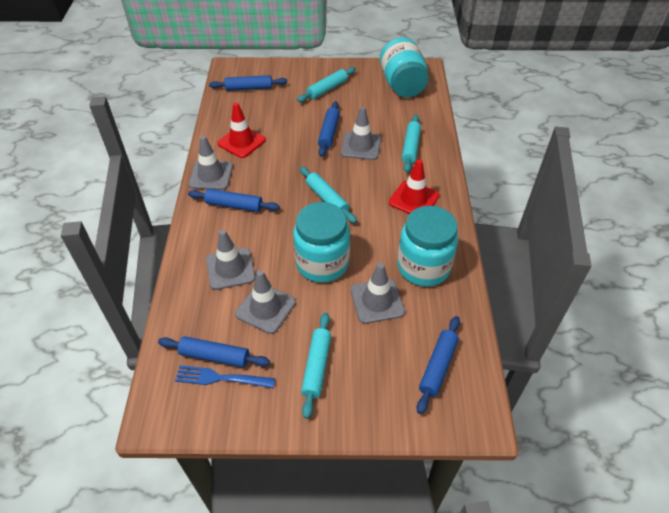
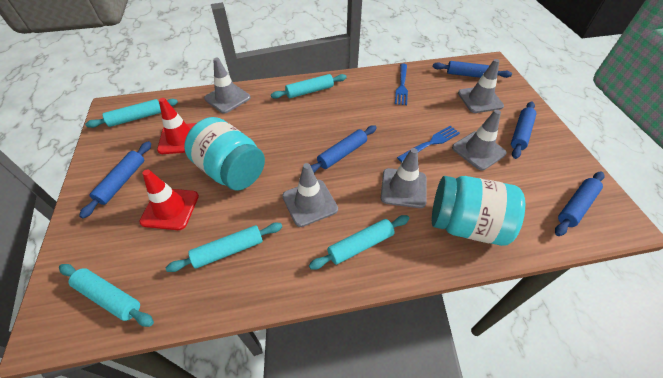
blue fork: 1 -> 2
turquoise jar: 3 -> 2
turquoise rolling pin: 4 -> 5

